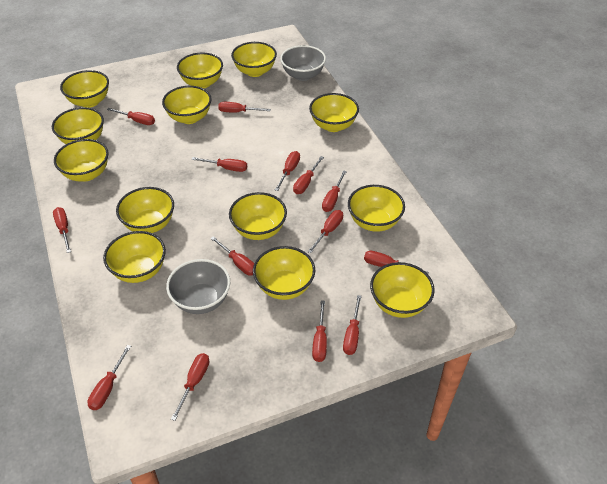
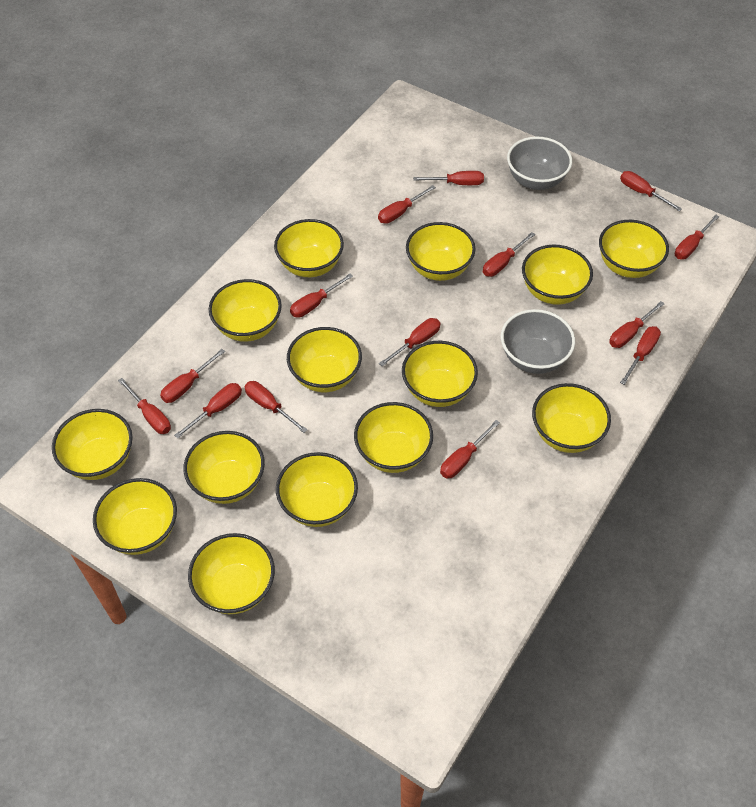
yellow bowl: 13 -> 14

